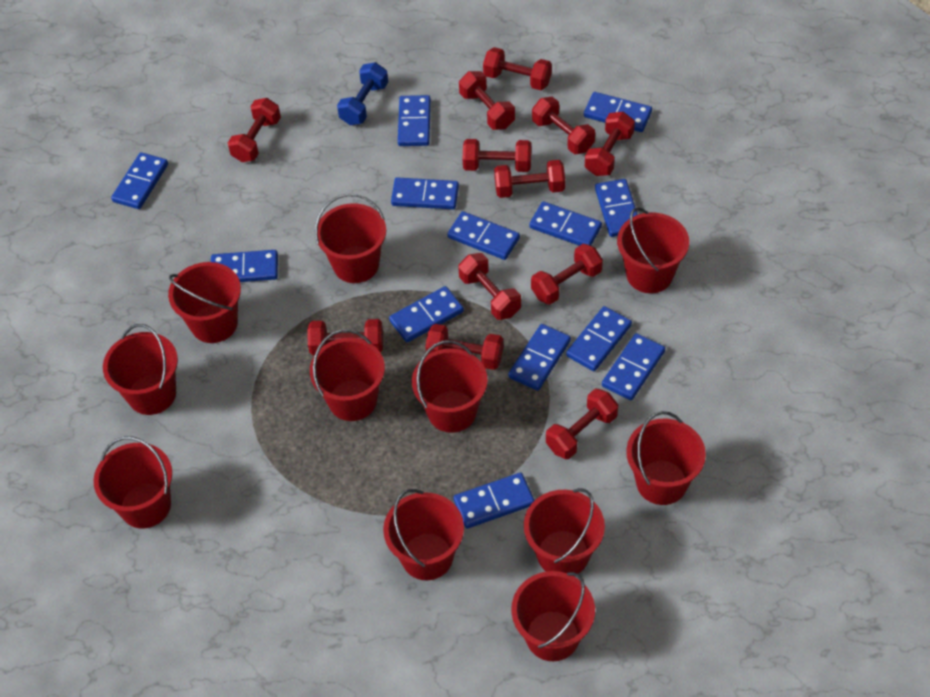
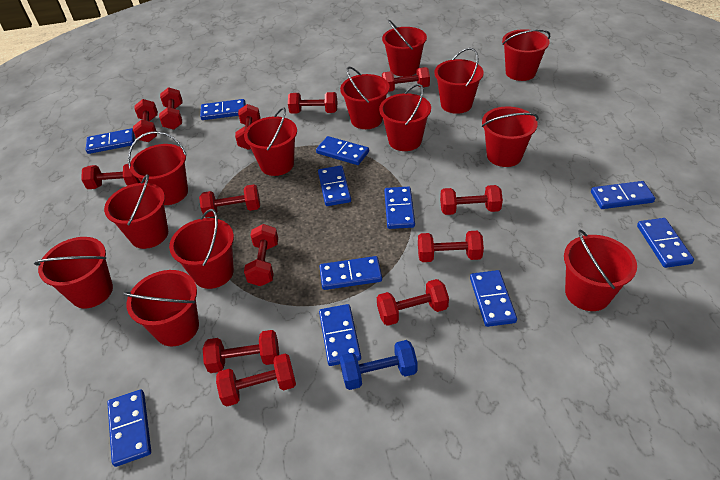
blue domino: 13 -> 11
red bucket: 11 -> 13
red dumbbell: 12 -> 13

